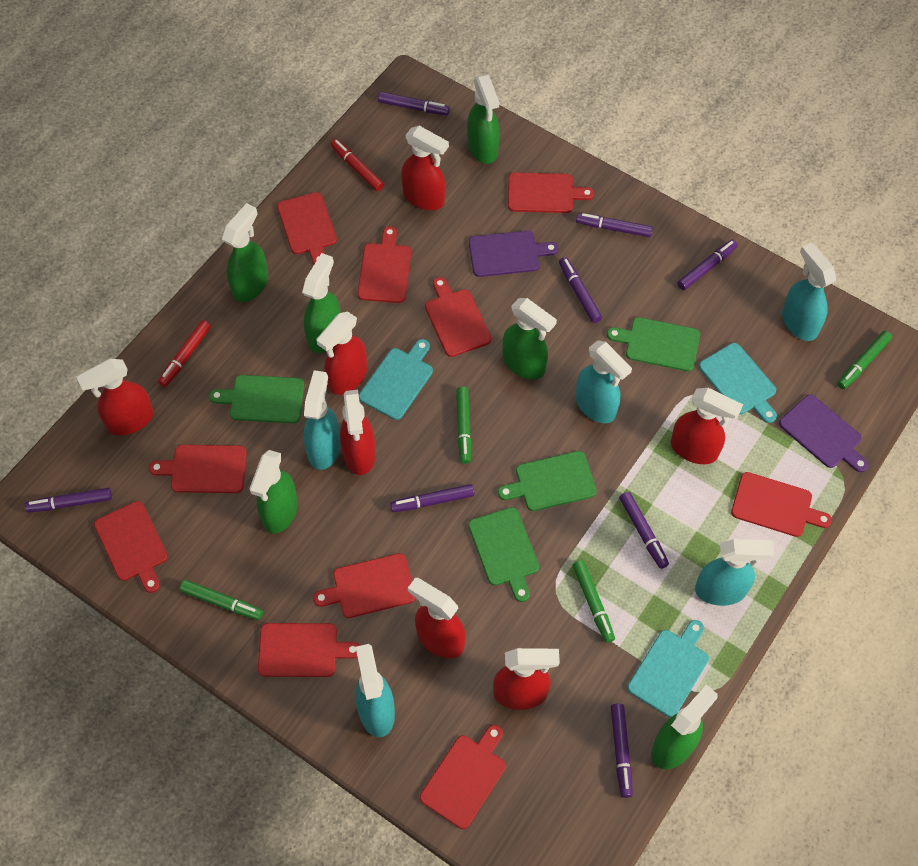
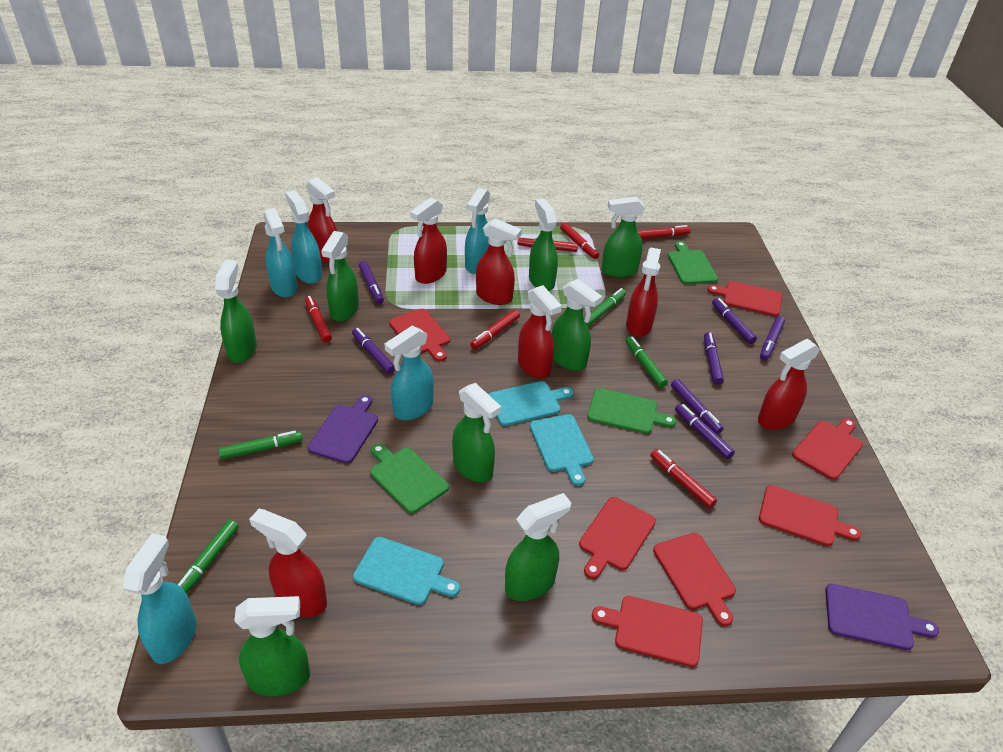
green cutting board: 4 -> 3
green spray bottle: 6 -> 8
purple marker: 8 -> 7
red cutting board: 10 -> 7
red marker: 2 -> 6

